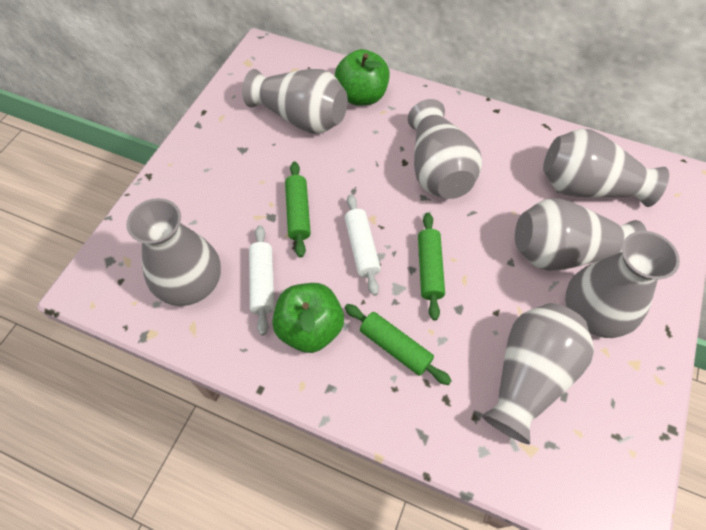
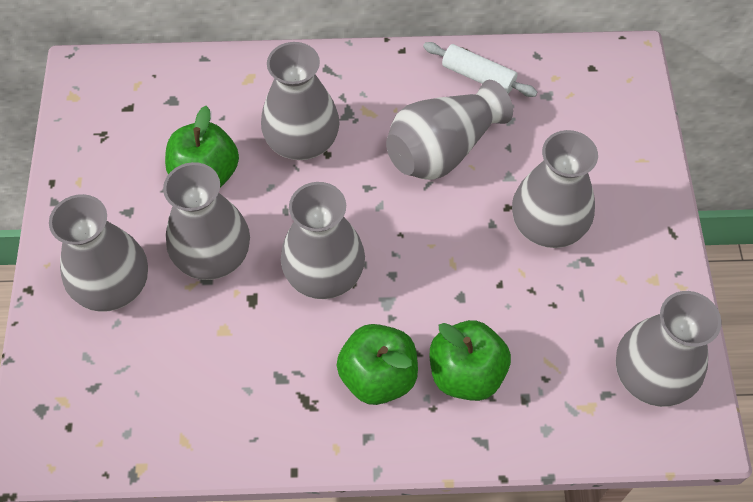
green apple: 2 -> 3
green rolling pin: 3 -> 0
white rolling pin: 2 -> 1

